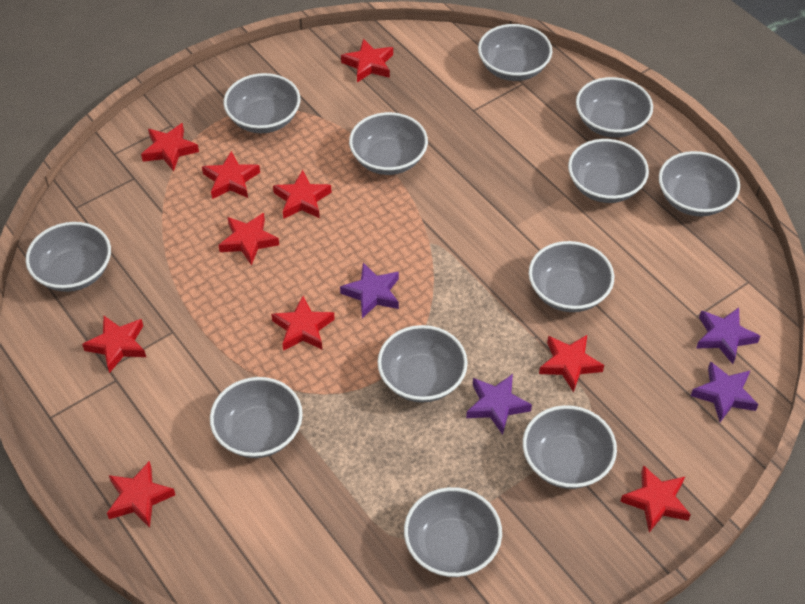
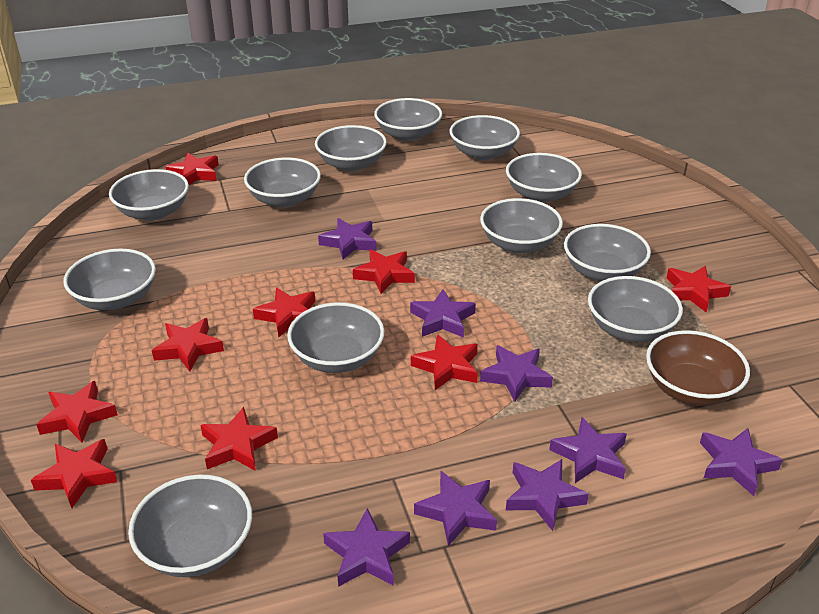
brown bowl: 0 -> 1
purple star: 4 -> 8
red star: 10 -> 9

